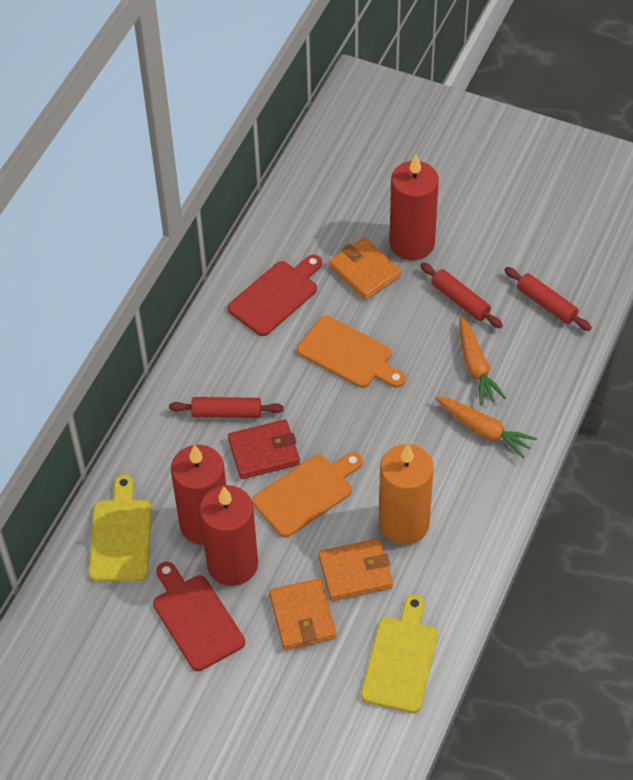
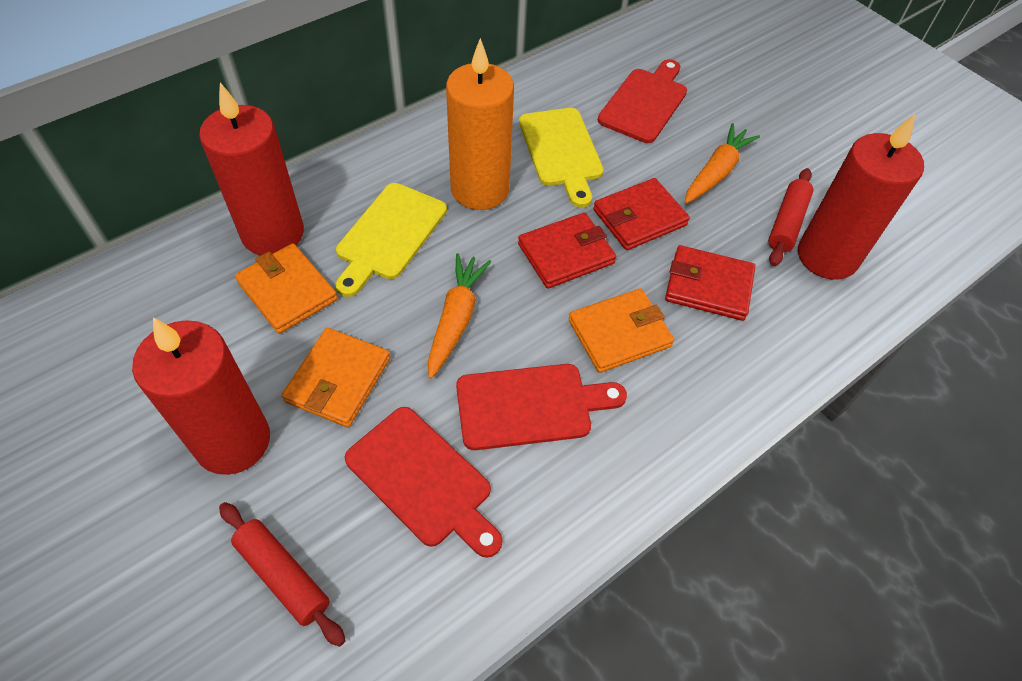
orange cutting board: 2 -> 0
red cutting board: 2 -> 3
red rolling pin: 3 -> 2
red wallet: 1 -> 3

